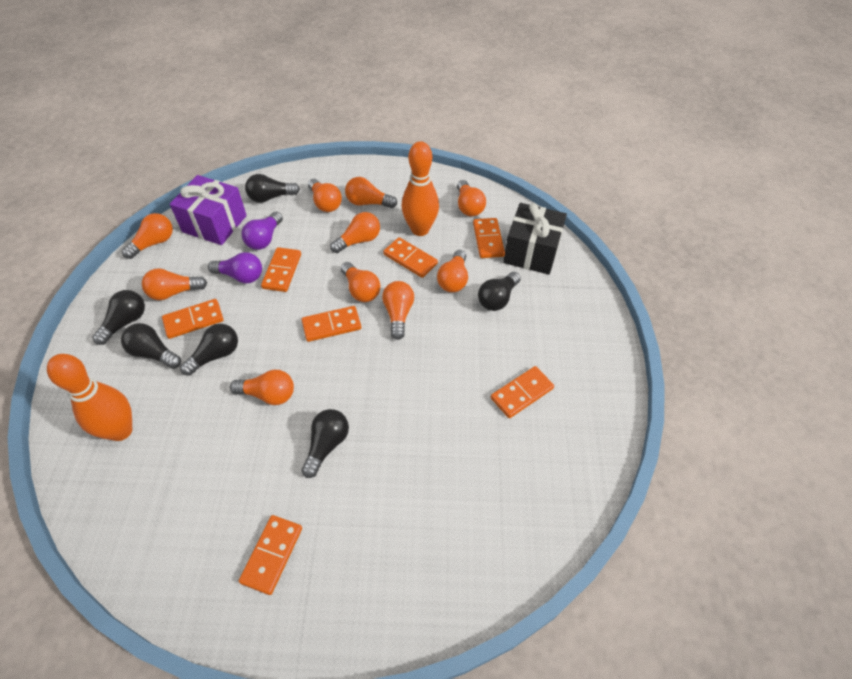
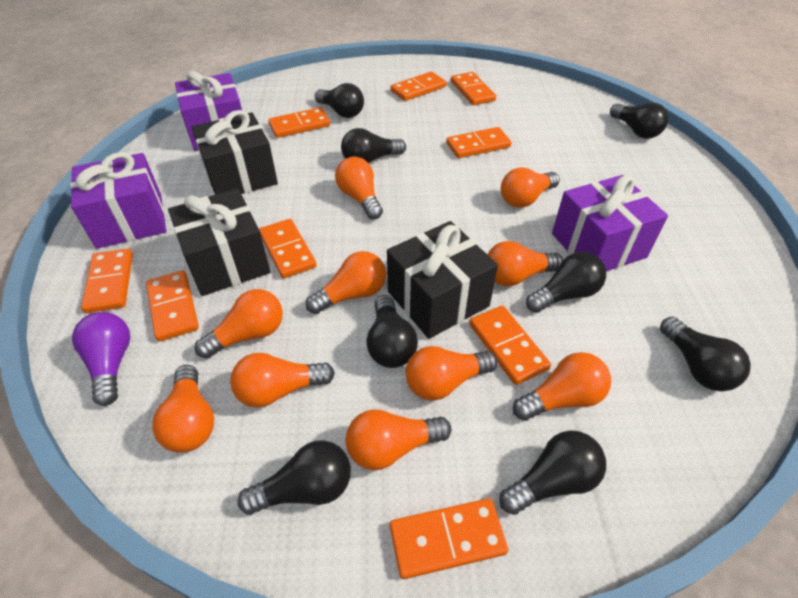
black gift: 1 -> 3
black light bulb: 6 -> 8
orange bowling pin: 2 -> 0
orange domino: 7 -> 9
purple gift: 1 -> 3
purple light bulb: 2 -> 1

